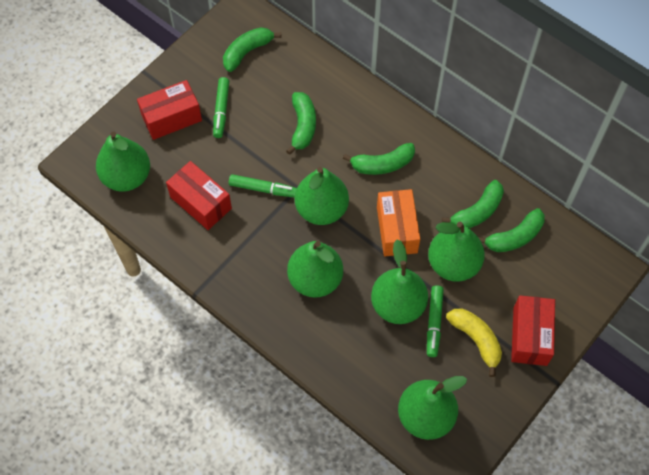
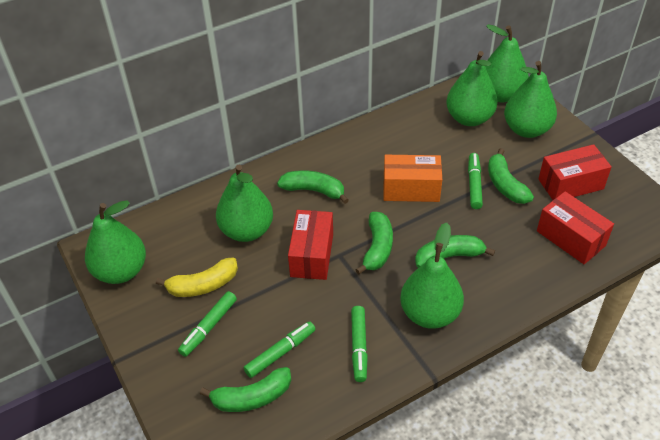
green marker: 3 -> 4

